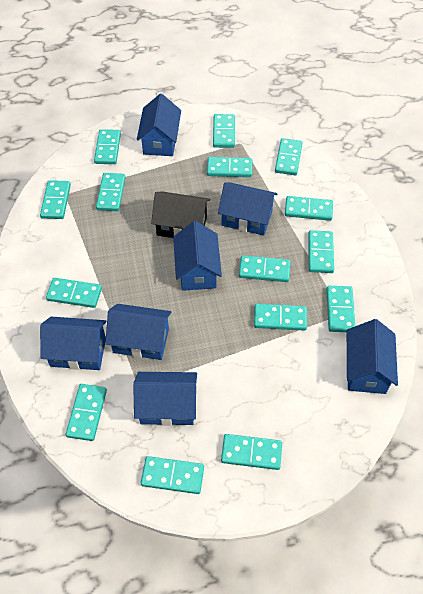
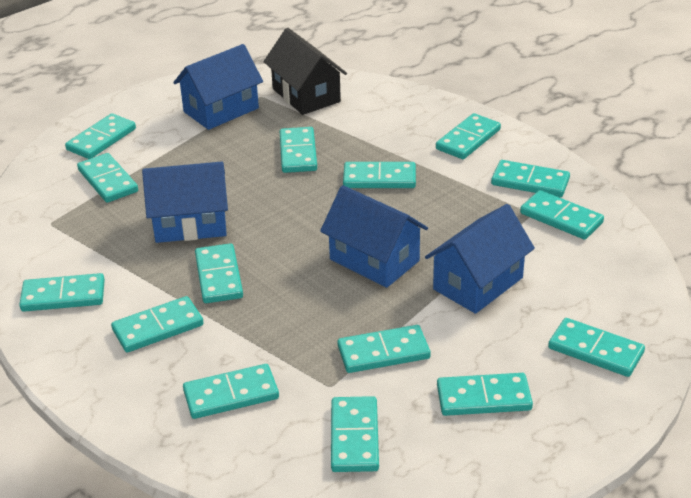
blue house: 7 -> 4

